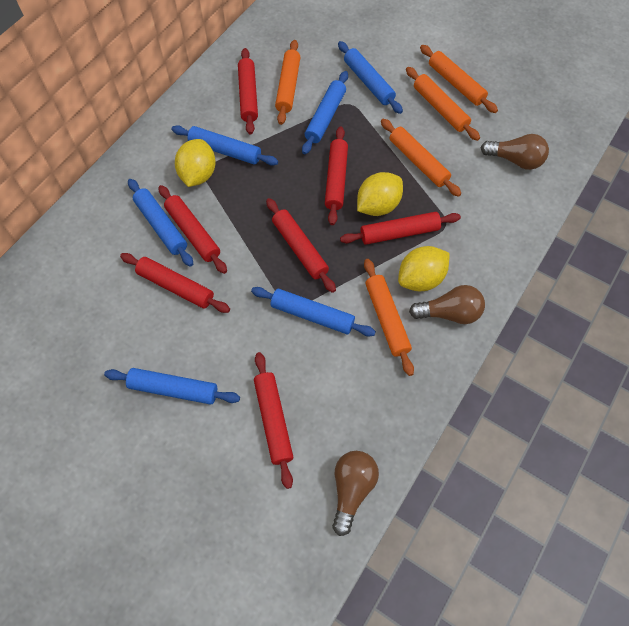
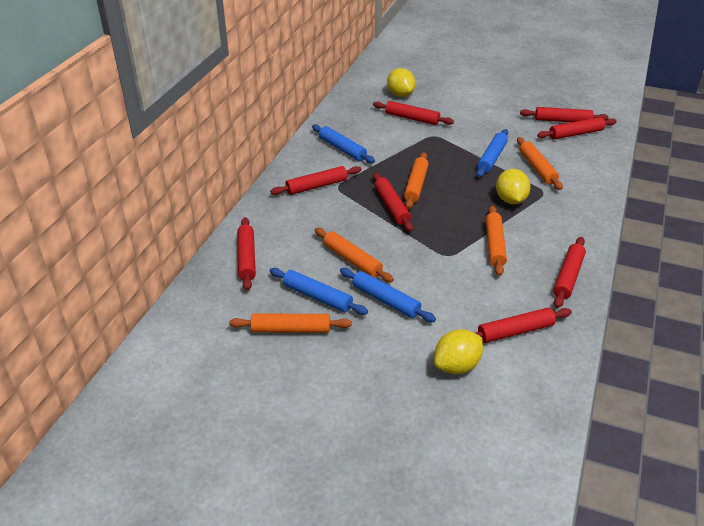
blue rolling pin: 6 -> 4
brown light bulb: 3 -> 0
red rolling pin: 7 -> 8

